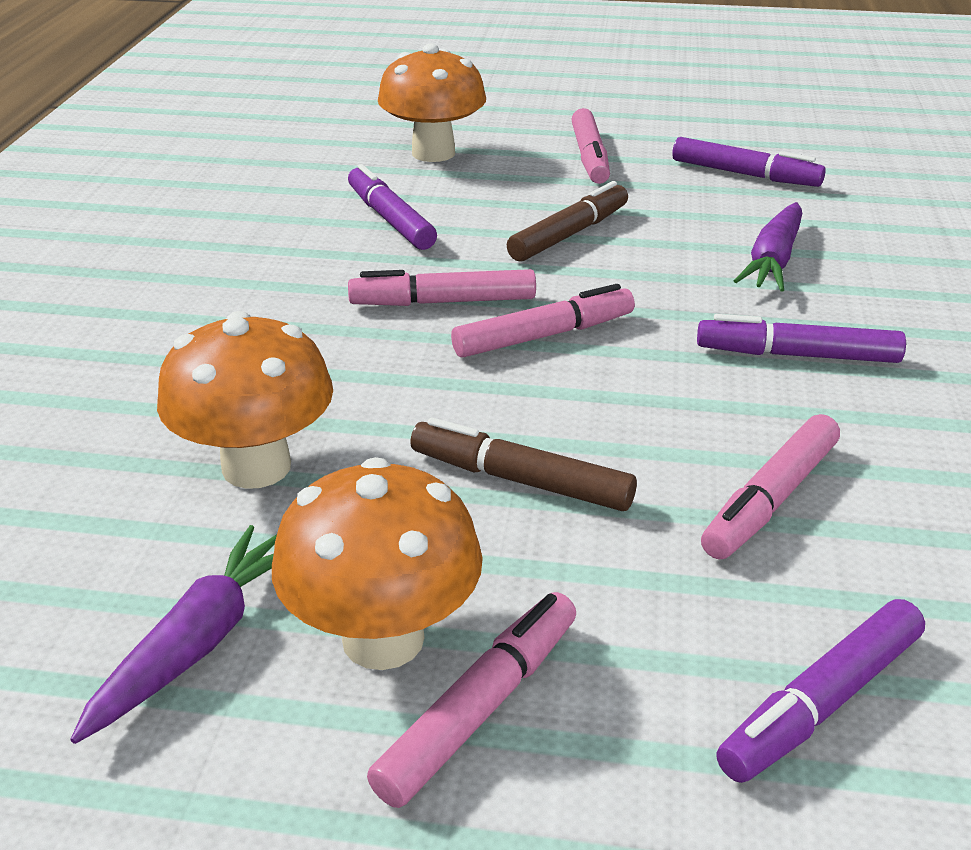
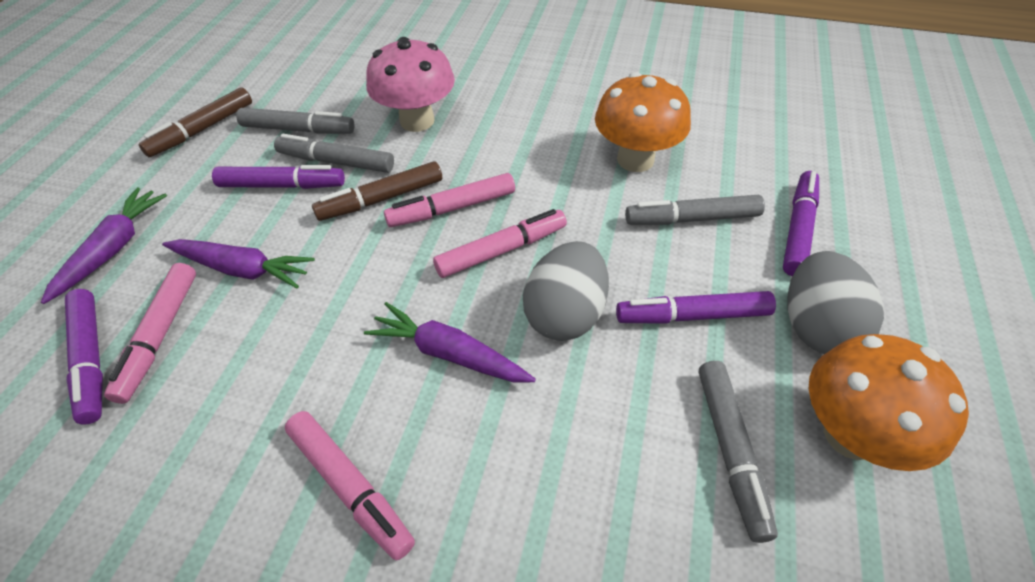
grey egg: 0 -> 2
grey marker: 0 -> 4
orange mushroom: 3 -> 2
pink marker: 5 -> 4
pink mushroom: 0 -> 1
purple carrot: 2 -> 3

